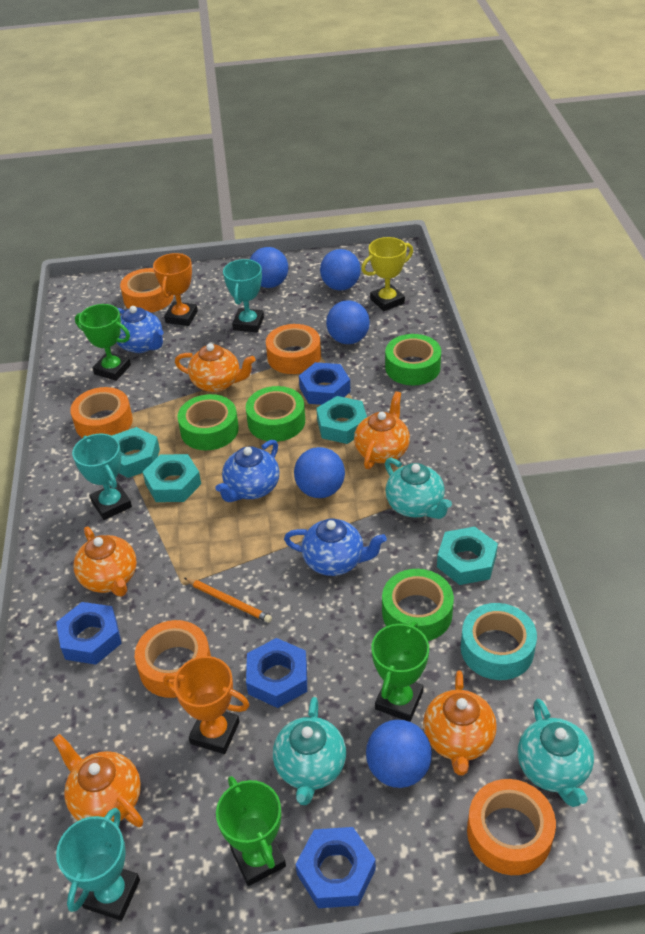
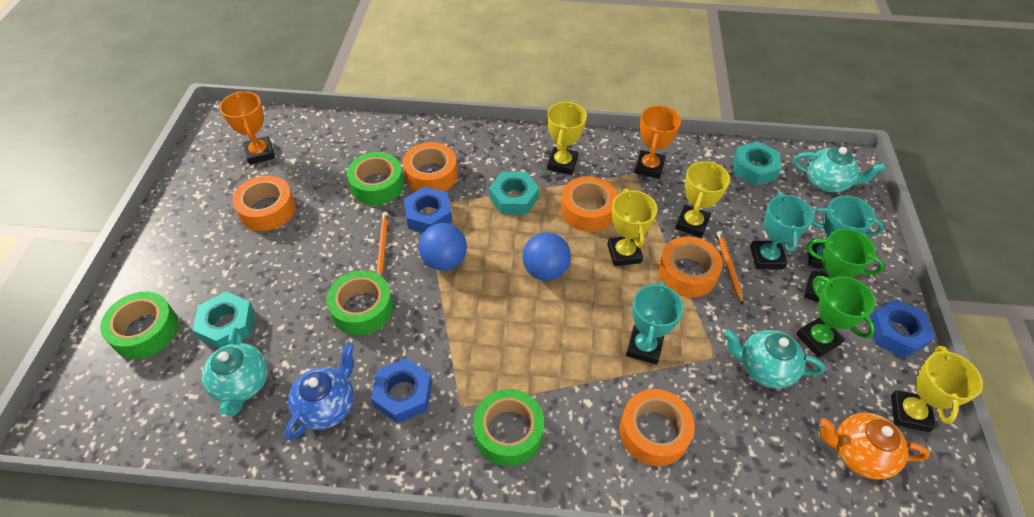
blue ball: 5 -> 2
blue nut: 4 -> 3
blue teapot: 3 -> 1
green trophy: 3 -> 2
orange pencil: 1 -> 2
orange teapot: 5 -> 1
turquoise nut: 4 -> 3
turquoise tape: 1 -> 0
yellow trophy: 1 -> 4

